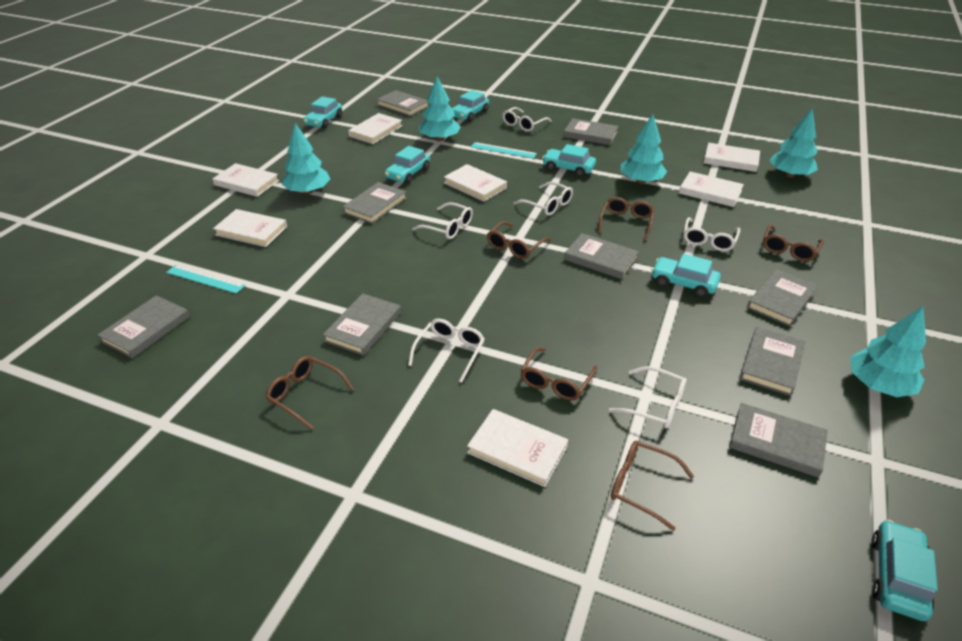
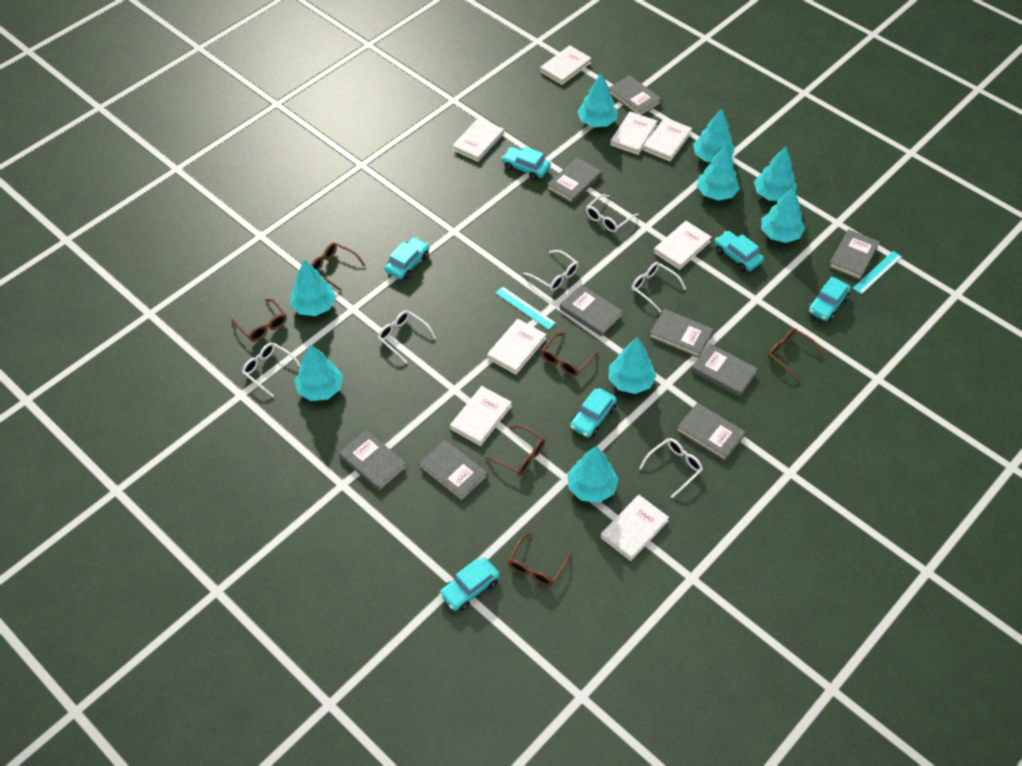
turquoise tree: 5 -> 9
white book: 7 -> 8

